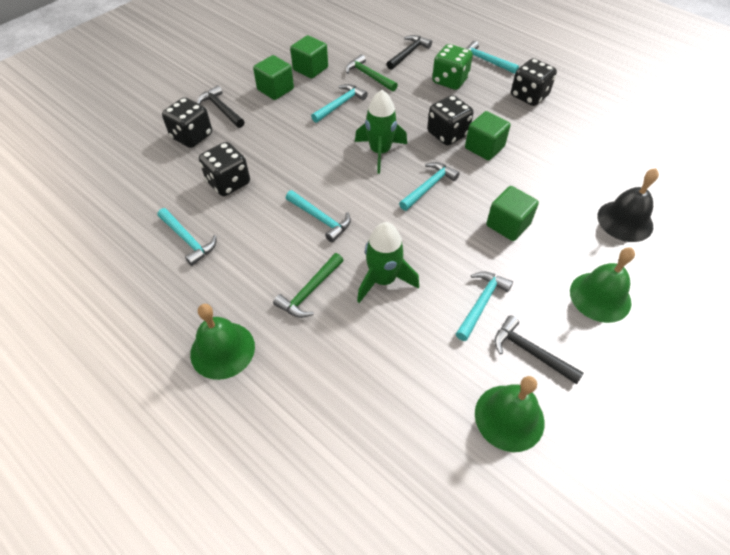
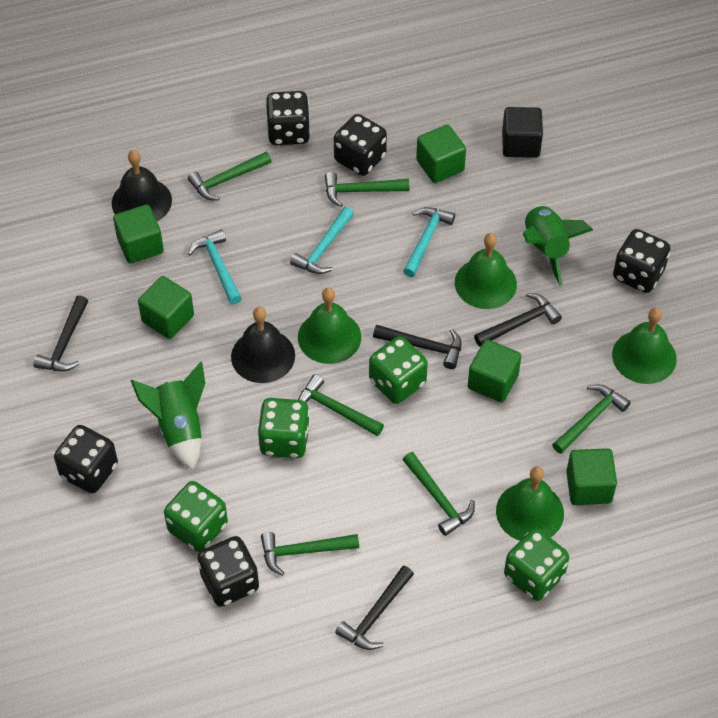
black bell: 1 -> 2
black cube: 0 -> 1
black dice: 4 -> 5
black hammer: 3 -> 4
green bell: 3 -> 4
green cube: 4 -> 5
green dice: 1 -> 4
green hammer: 2 -> 6
turquoise hammer: 6 -> 3

